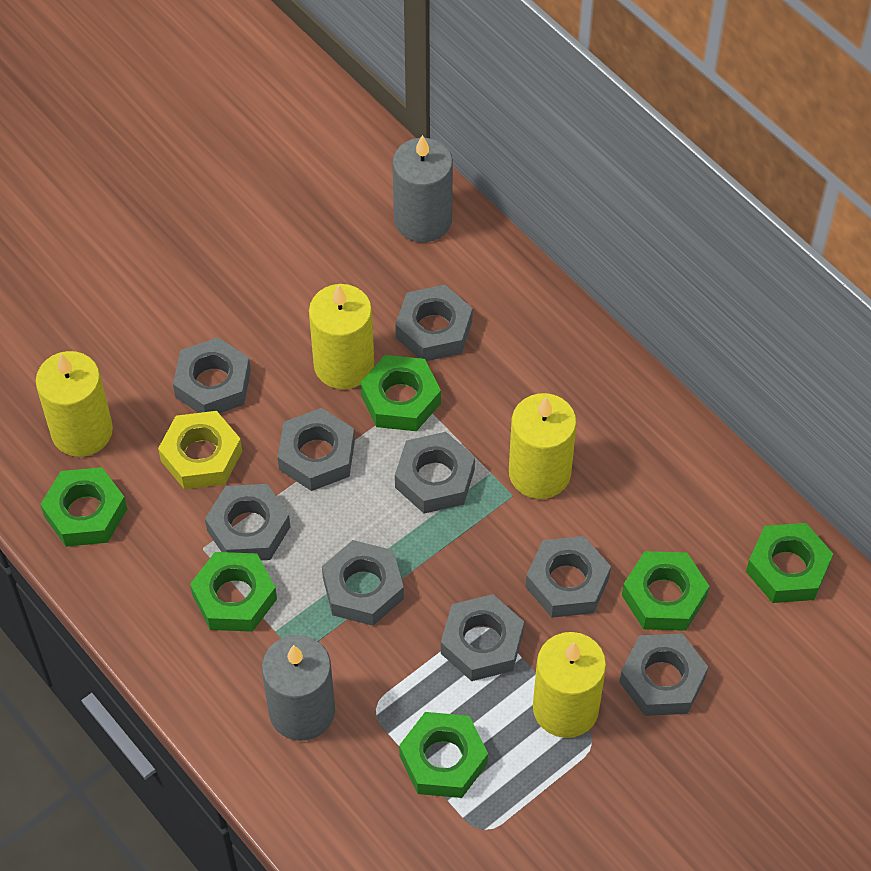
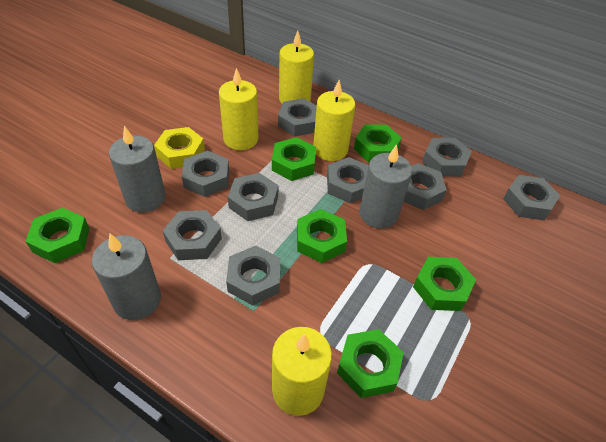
grey candle: 2 -> 3

